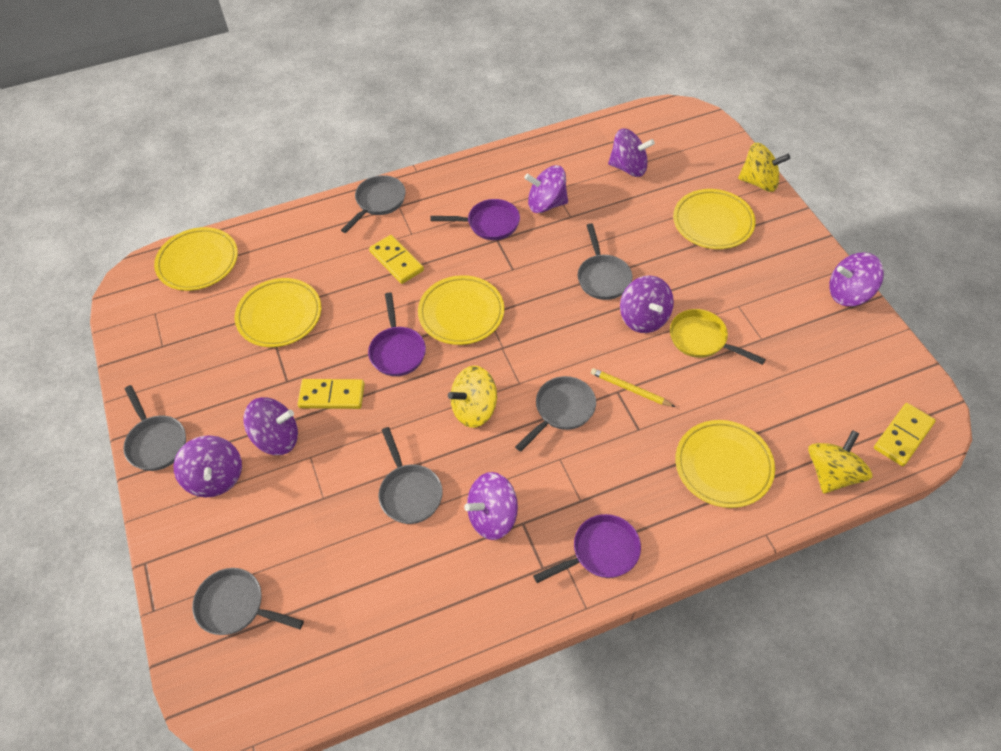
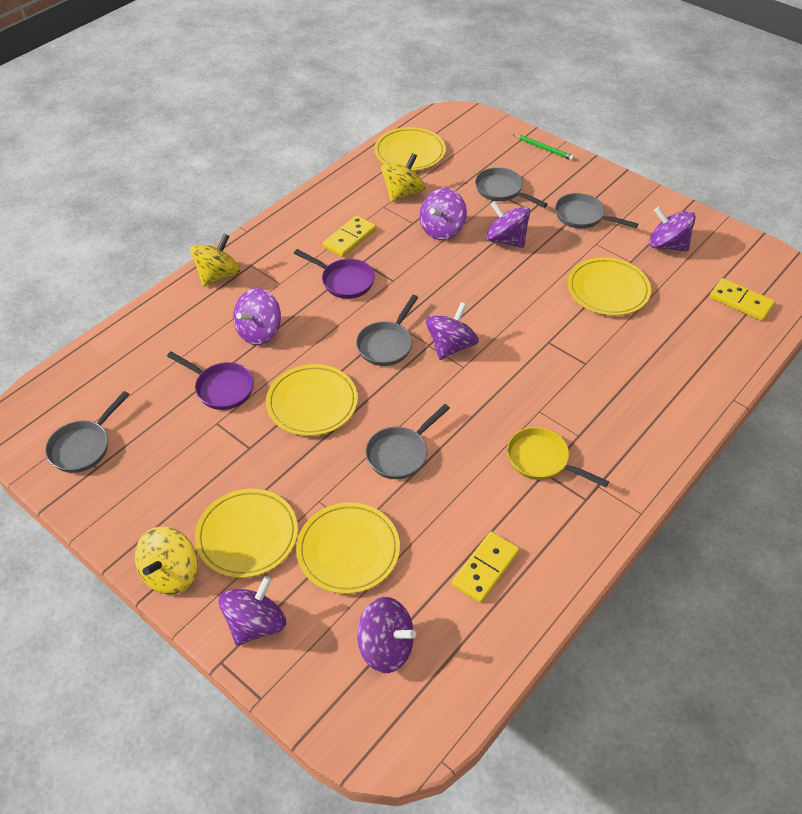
green pencil: 0 -> 1
grey pan: 6 -> 5
purple pan: 3 -> 2
yellow pencil: 1 -> 0

